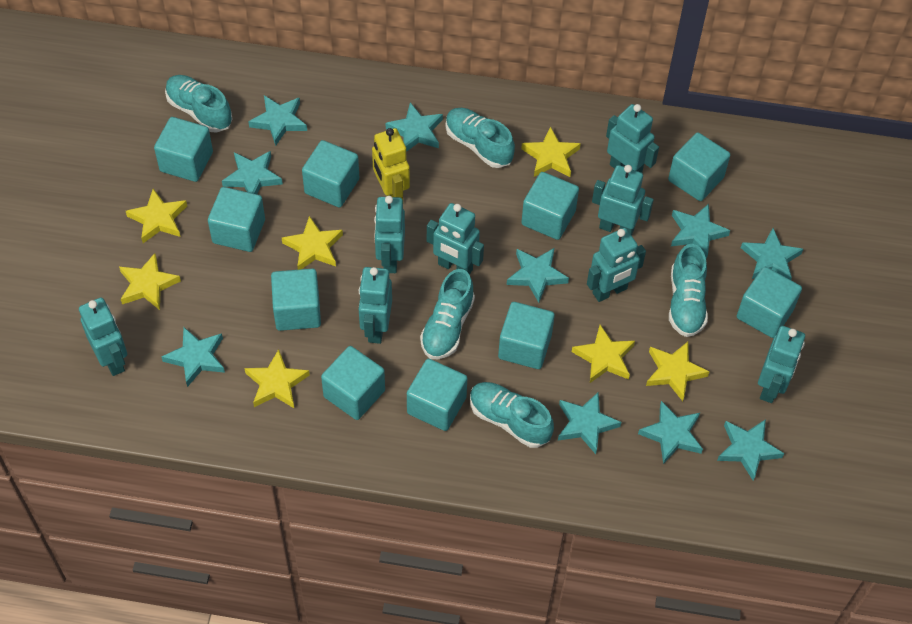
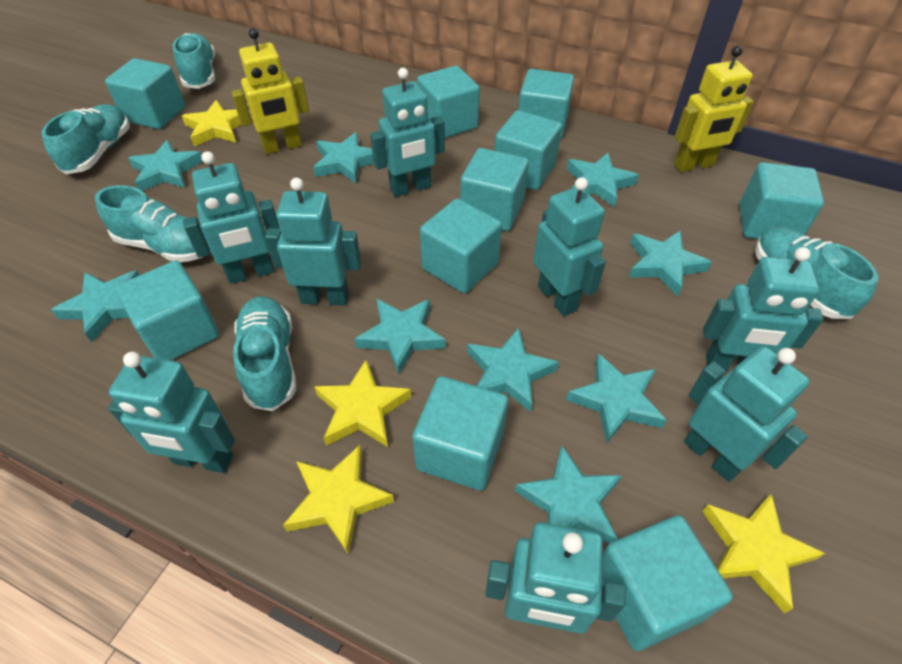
turquoise star: 10 -> 9
yellow robot: 1 -> 2
yellow star: 7 -> 4

